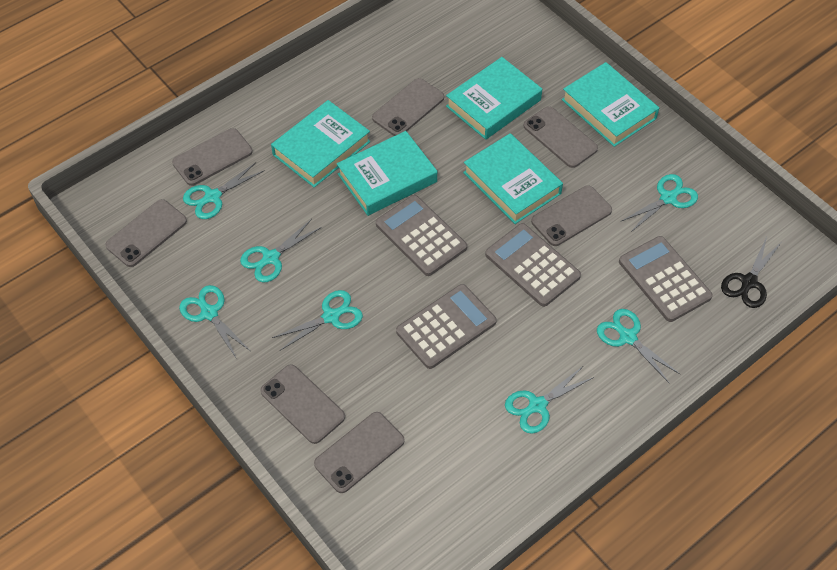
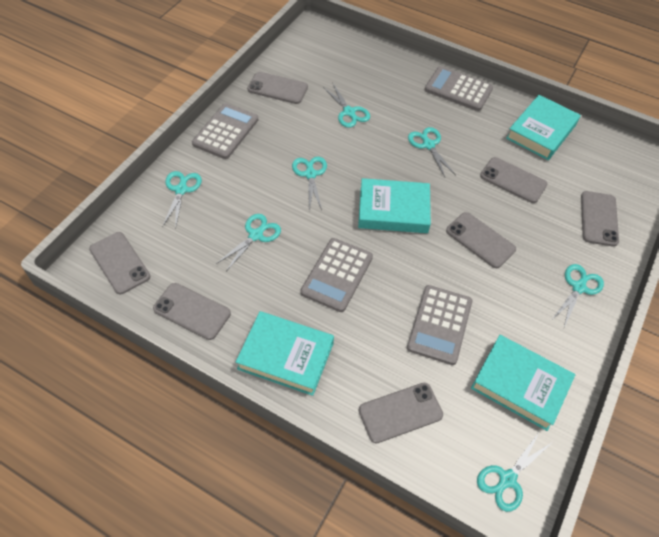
black scissors: 1 -> 0
turquoise book: 5 -> 4

